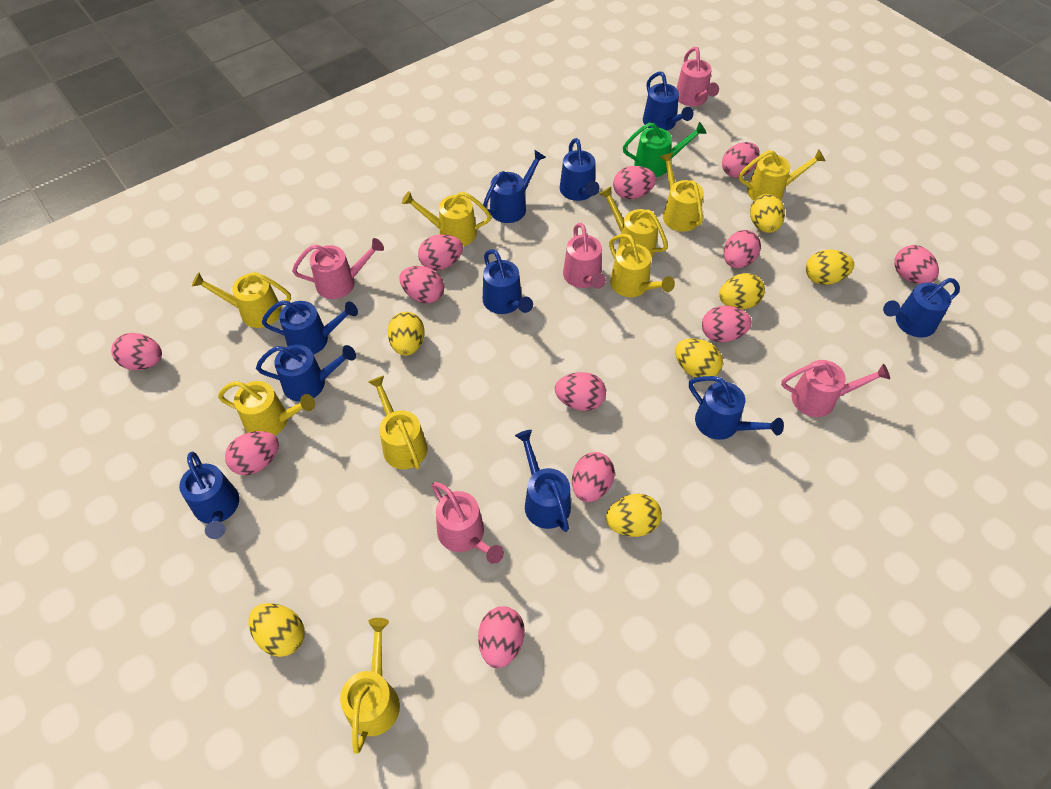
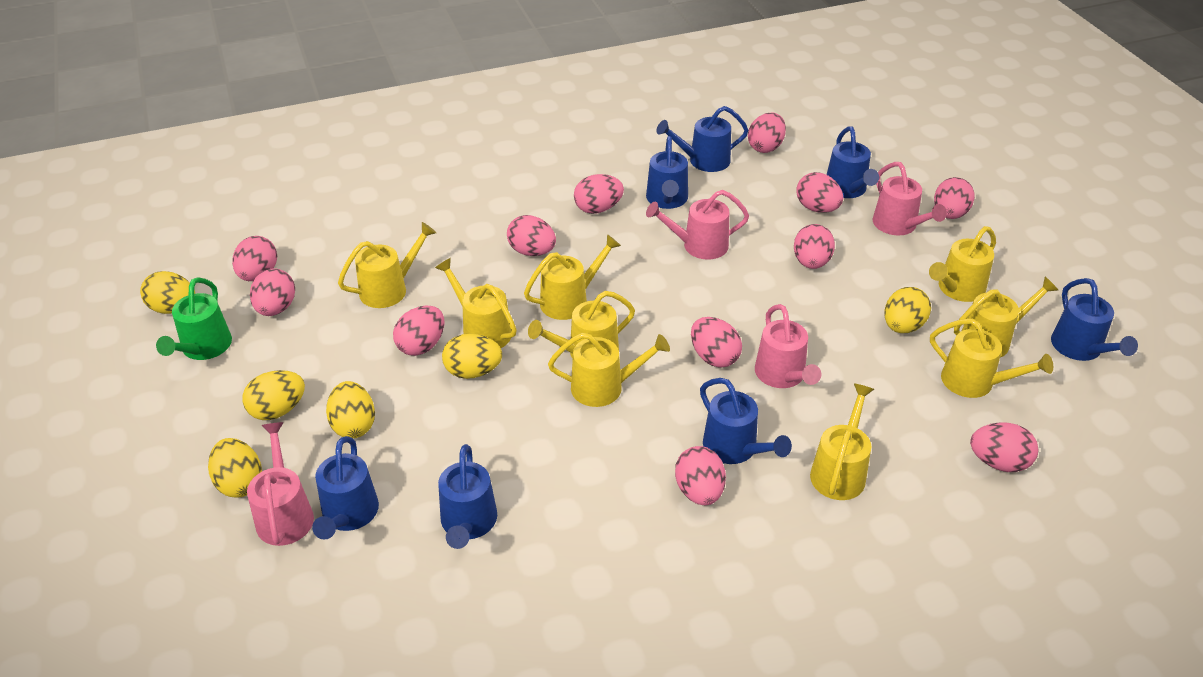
blue watering can: 10 -> 7
pink watering can: 5 -> 4
yellow egg: 7 -> 6

